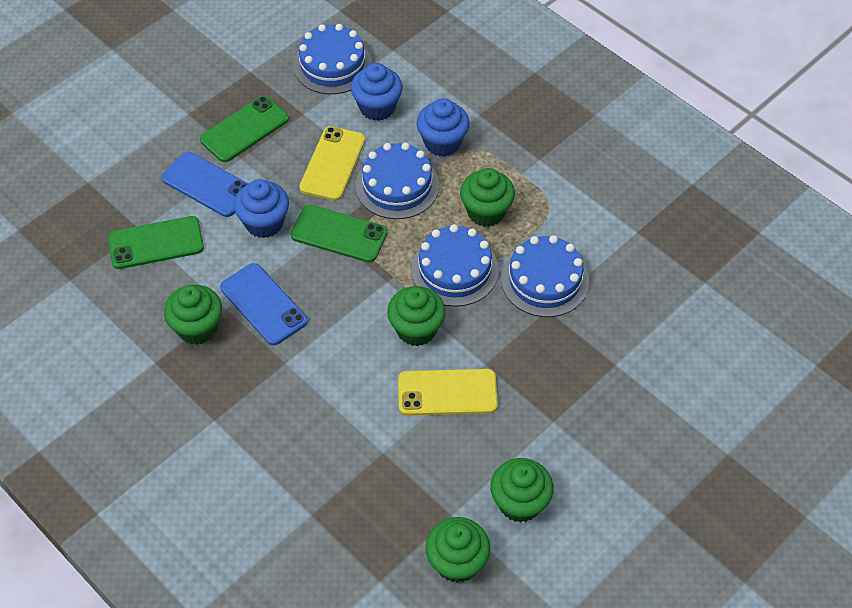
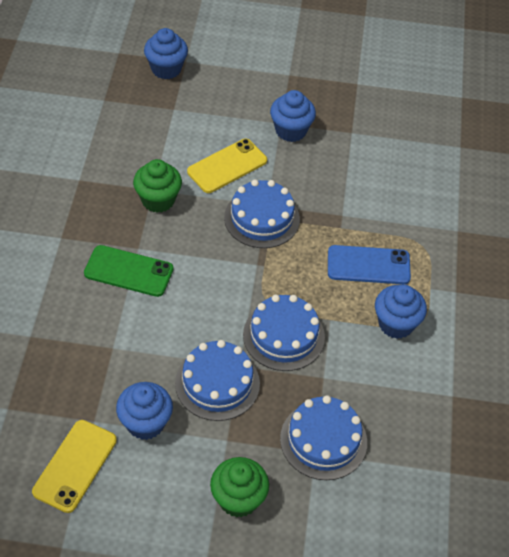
blue cupcake: 3 -> 4
blue phone: 2 -> 1
green cupcake: 5 -> 2
green phone: 3 -> 1

